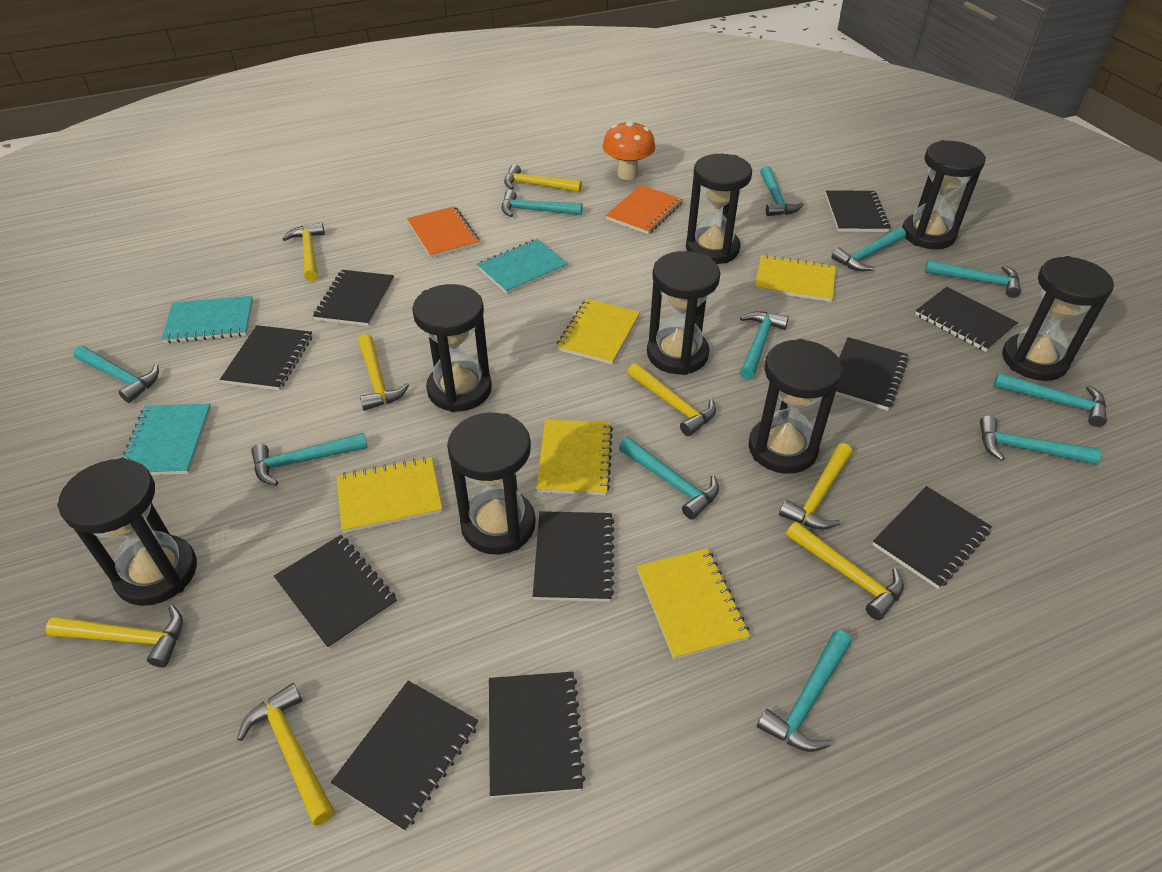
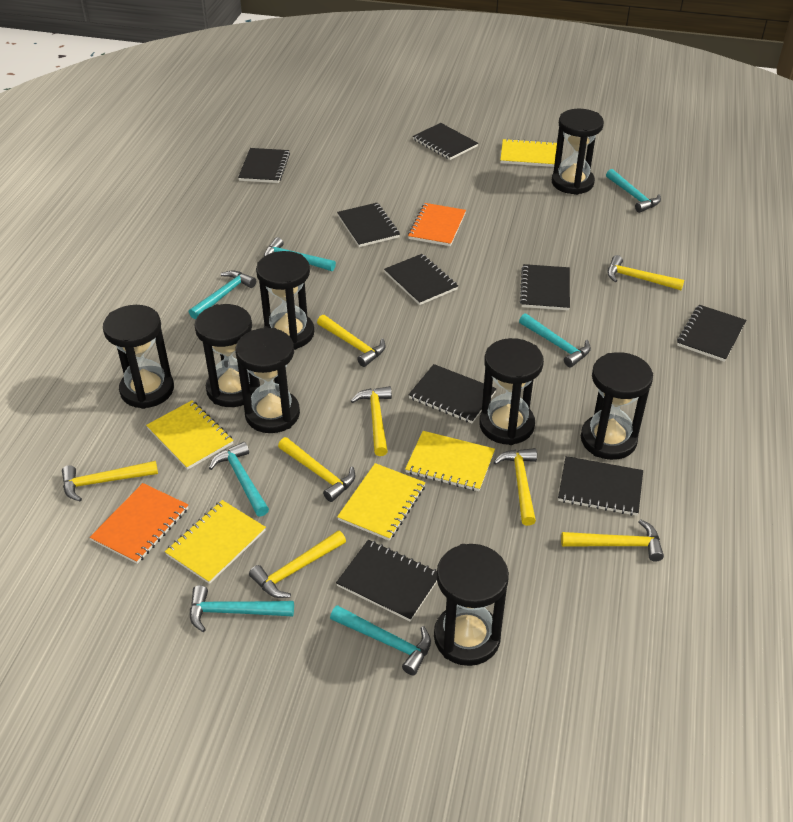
black notebook: 10 -> 9
orange mushroom: 1 -> 0
turquoise hammer: 11 -> 7
turquoise notebook: 3 -> 0

